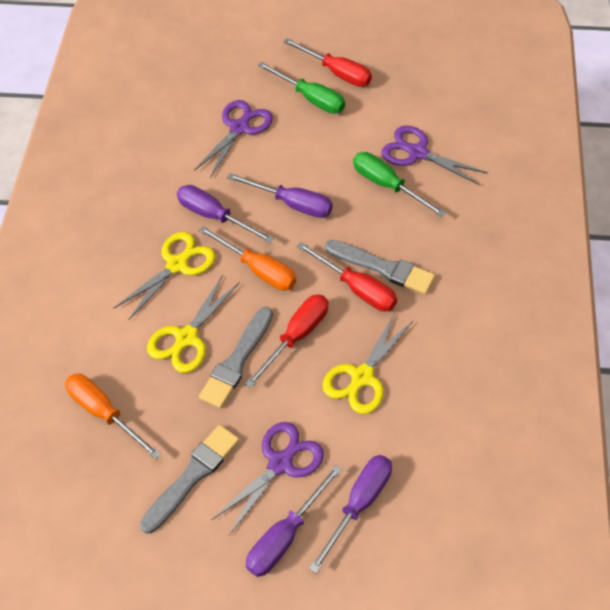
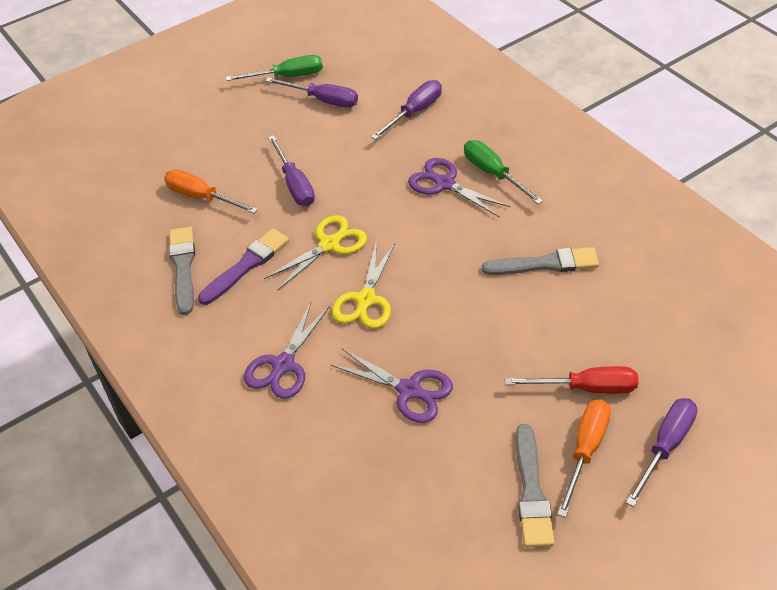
purple brush: 0 -> 1
red screwdriver: 3 -> 1
yellow scissors: 3 -> 2

